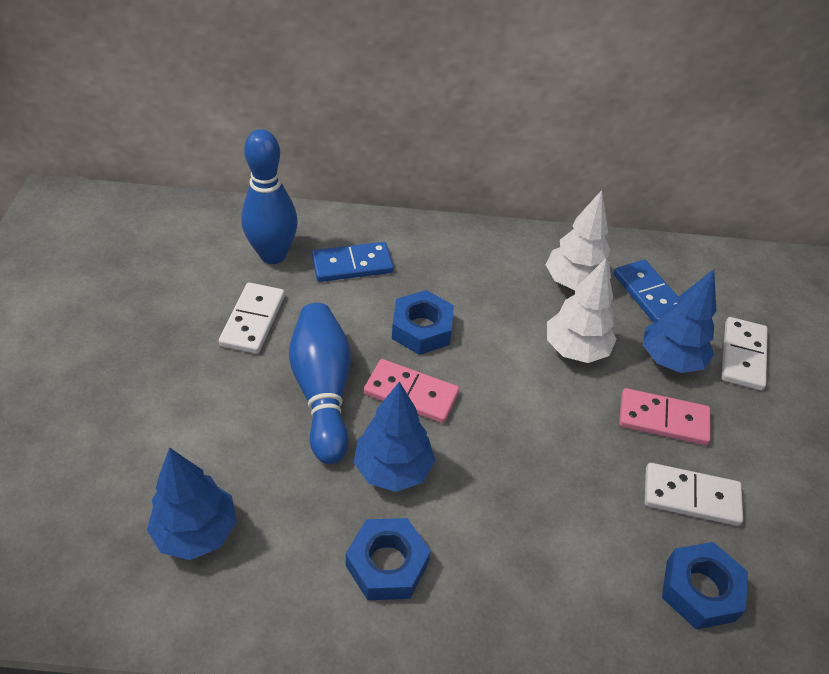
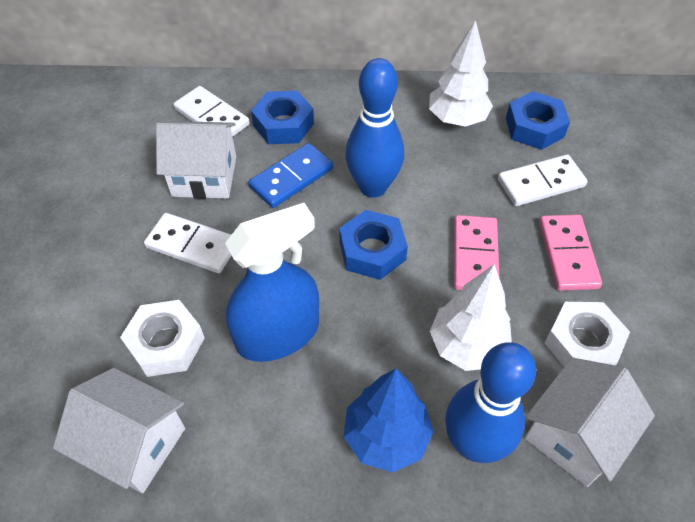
blue domino: 2 -> 1
blue spray bottle: 0 -> 1
blue tree: 3 -> 1
white house: 0 -> 3
white nut: 0 -> 2

